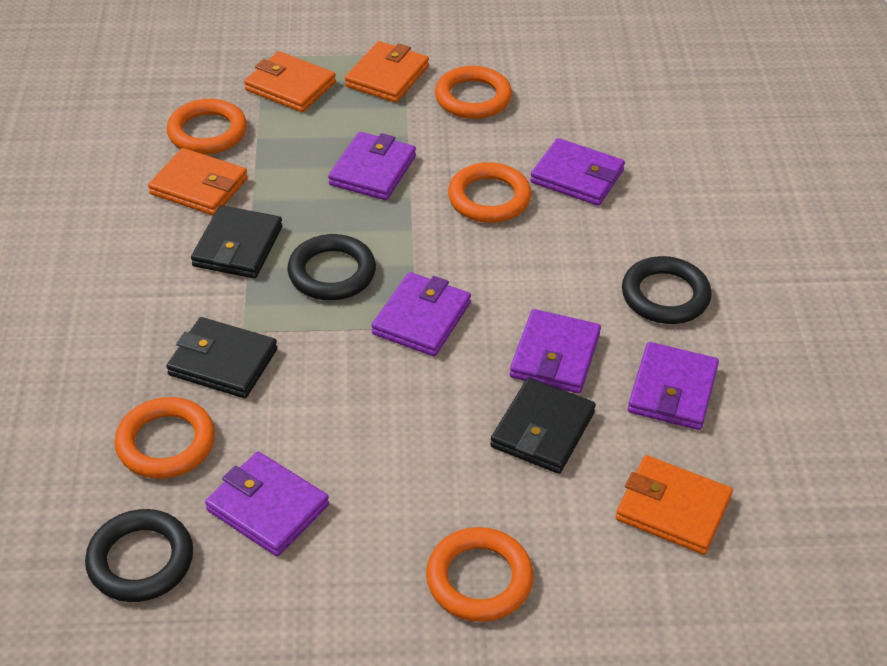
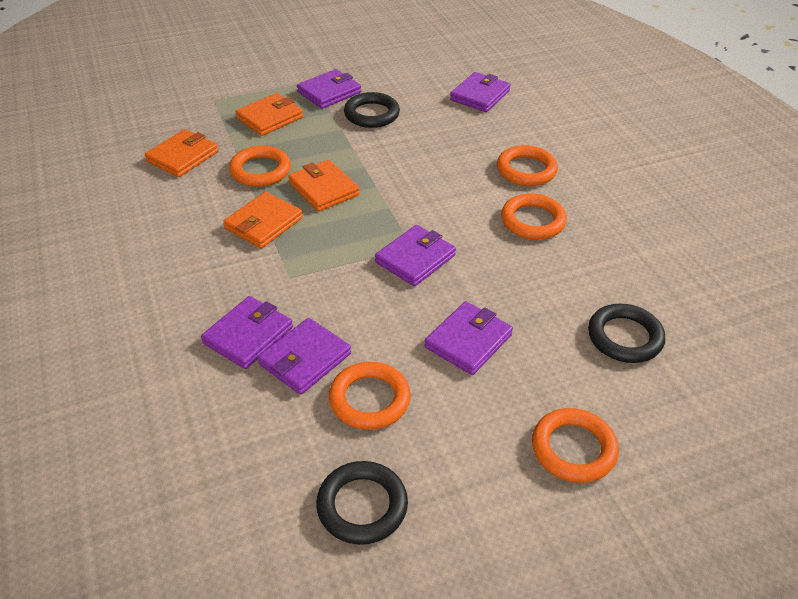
black wallet: 3 -> 0

